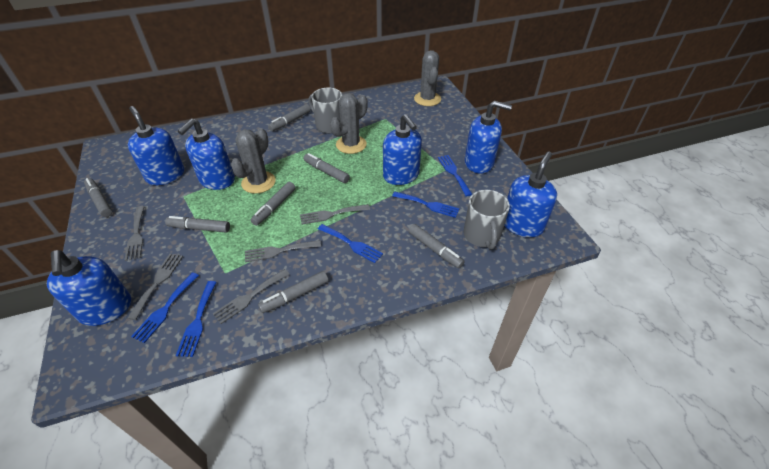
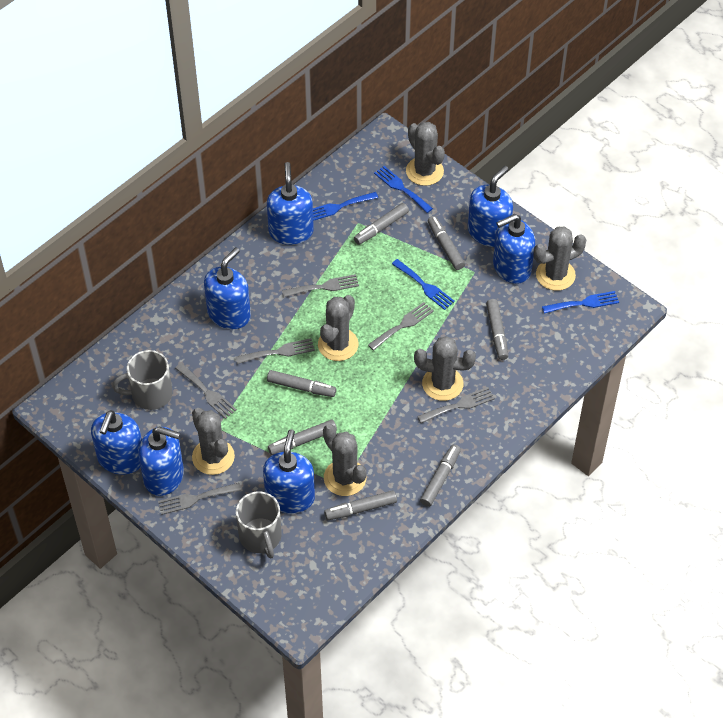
blue fork: 5 -> 4
blue soap dispenser: 6 -> 7
grey cactus: 3 -> 6
grey fork: 5 -> 6

